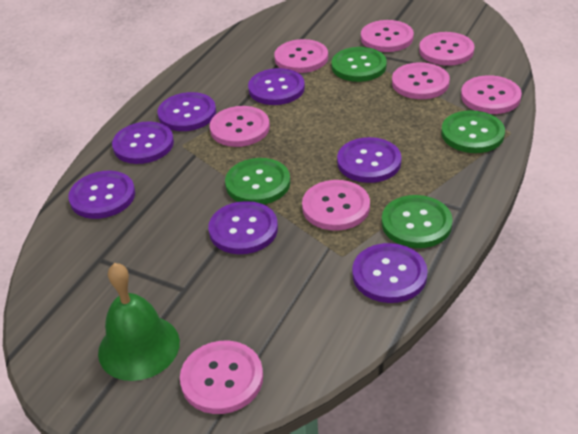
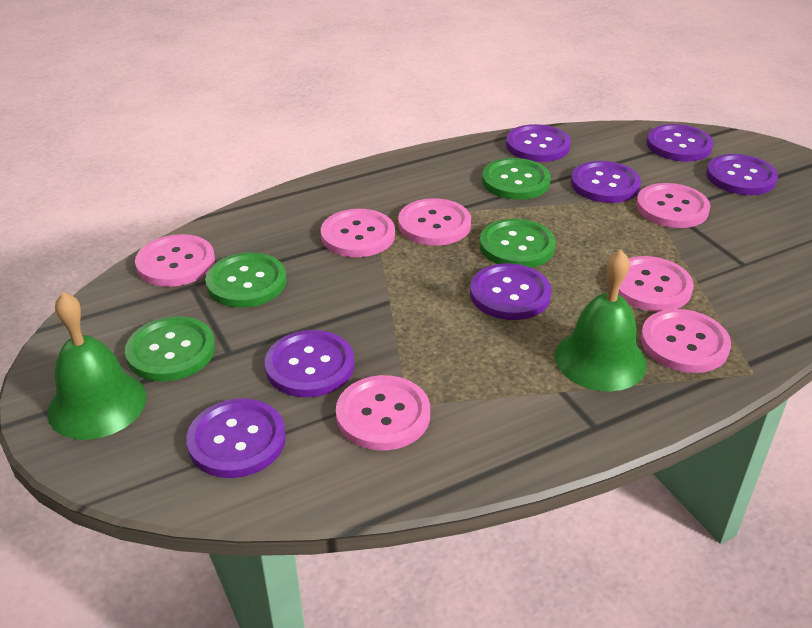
green bell: 1 -> 2
pink button: 8 -> 7

